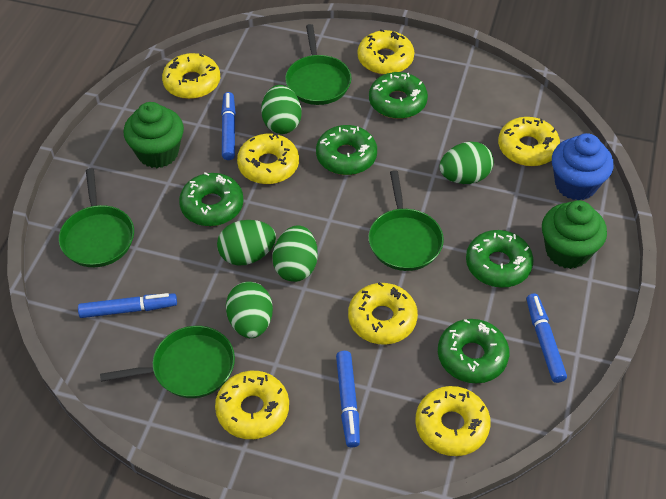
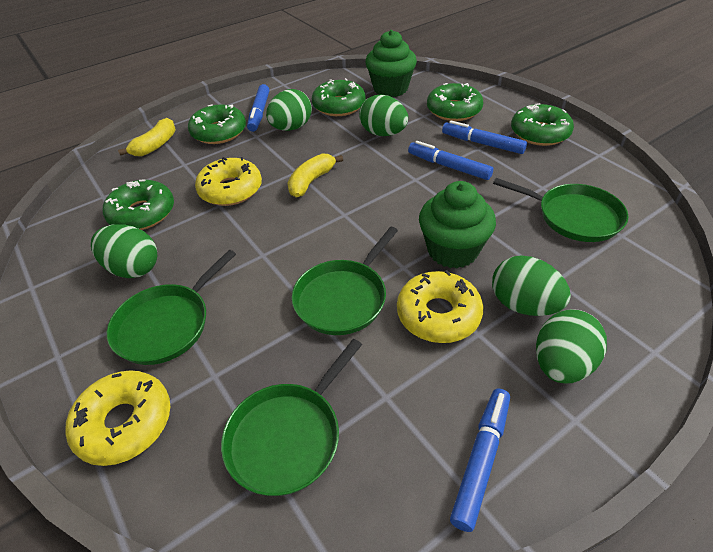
blue cupcake: 1 -> 0
yellow banana: 0 -> 2
yellow donut: 7 -> 3

